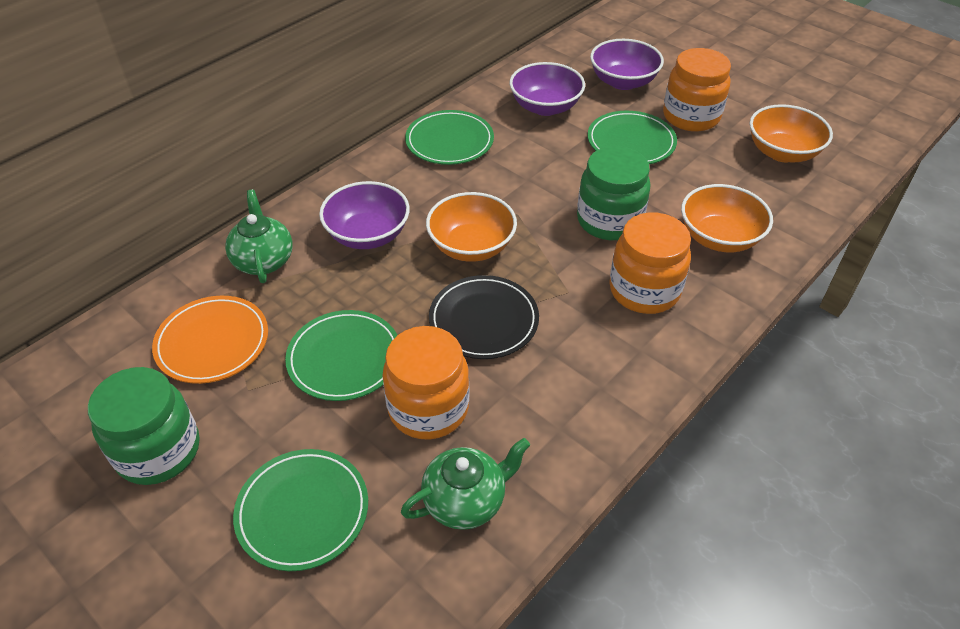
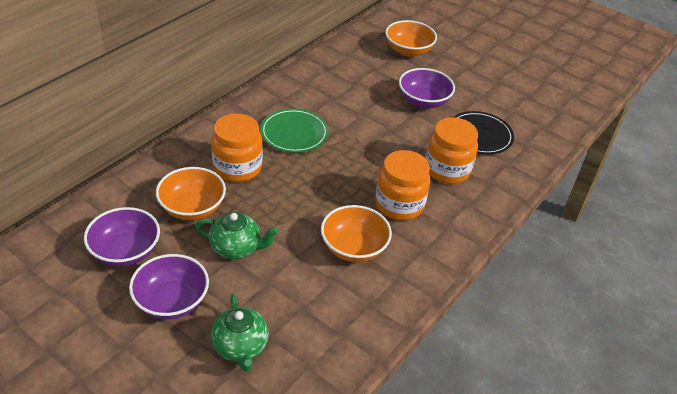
green jar: 2 -> 0
green plate: 4 -> 1
orange plate: 1 -> 0

